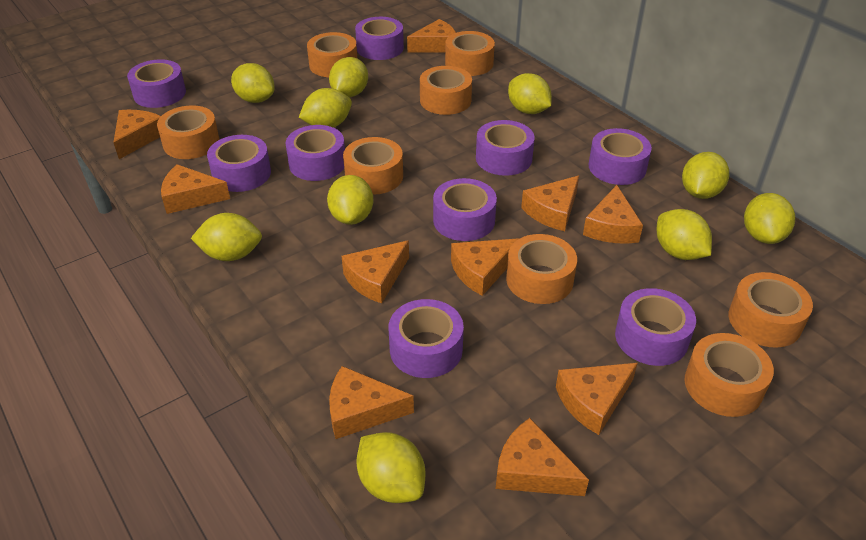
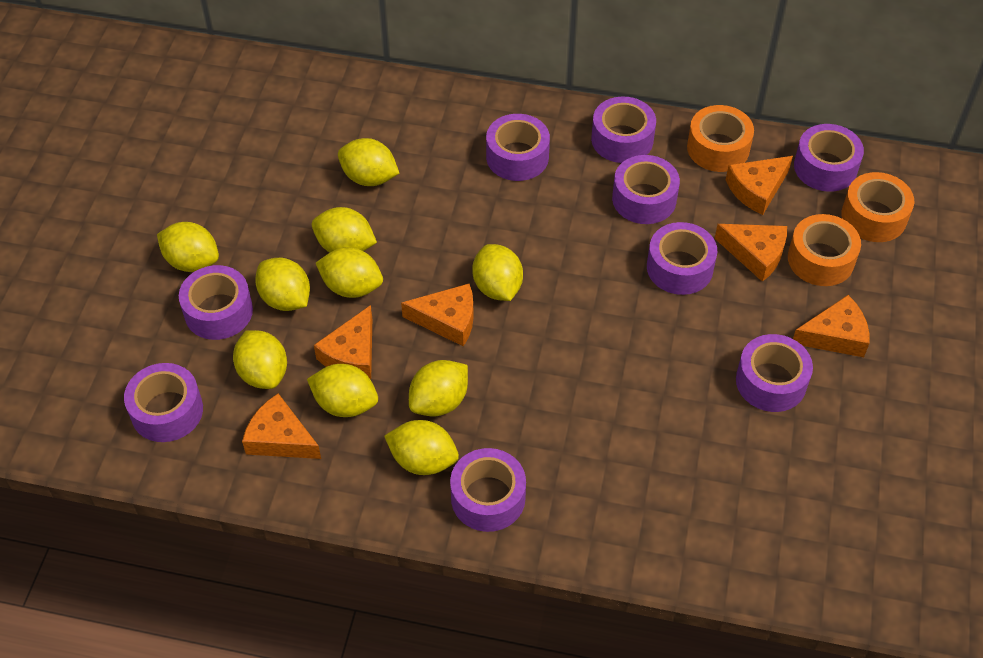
orange cheese: 10 -> 6
orange tape: 8 -> 3

